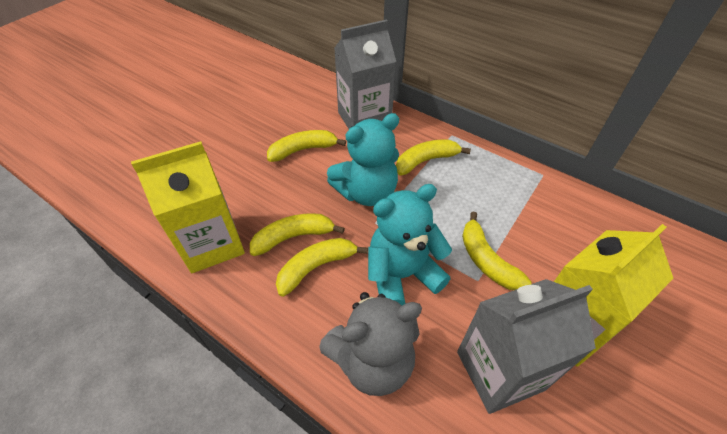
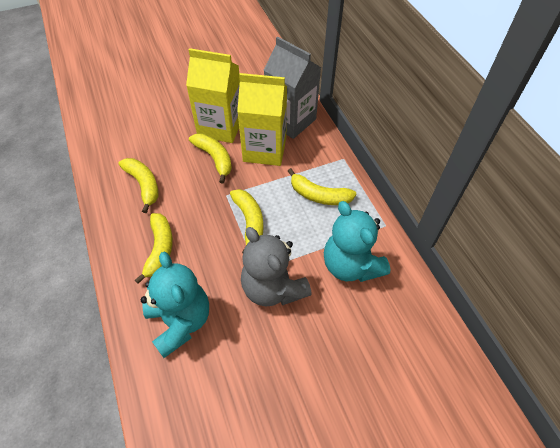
grey carton: 2 -> 1

